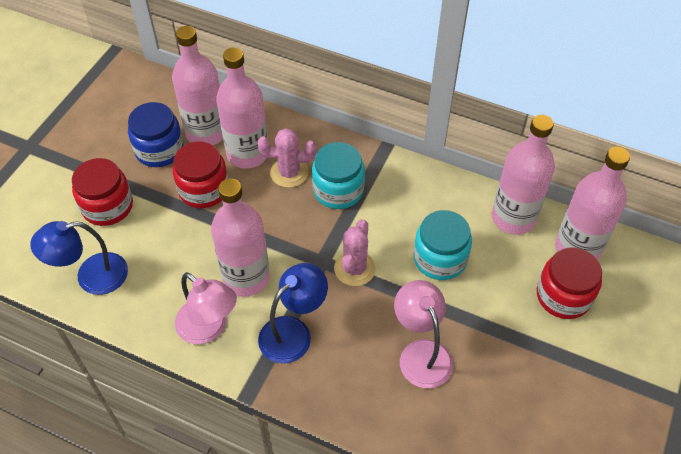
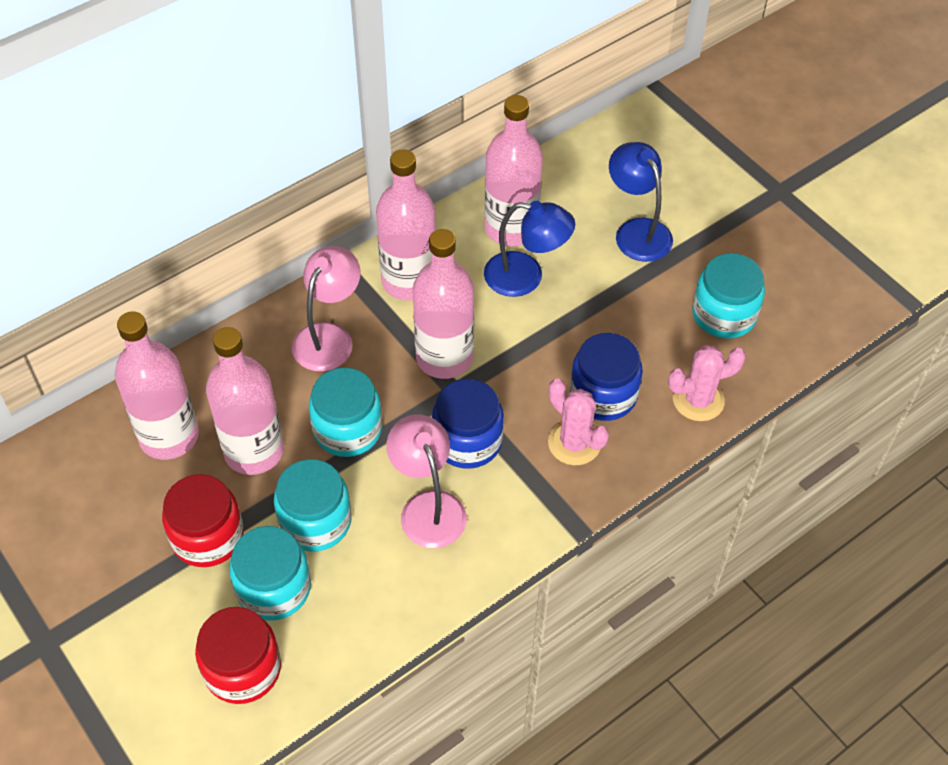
blue jar: 1 -> 2
red jar: 3 -> 2
turquoise jar: 2 -> 4

